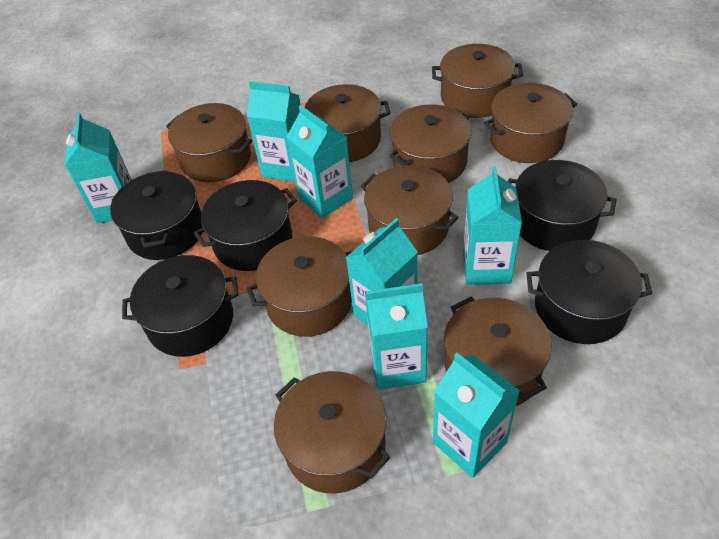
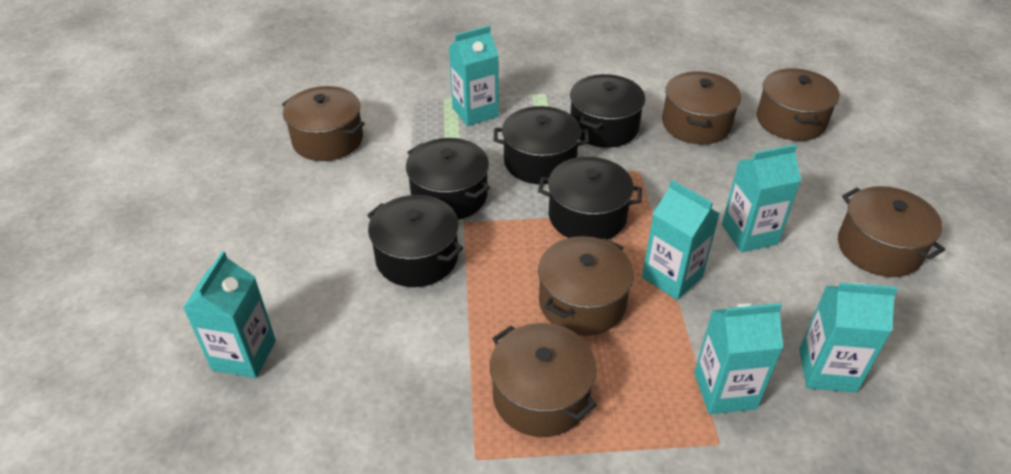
brown pot: 9 -> 6
turquoise carton: 7 -> 6

